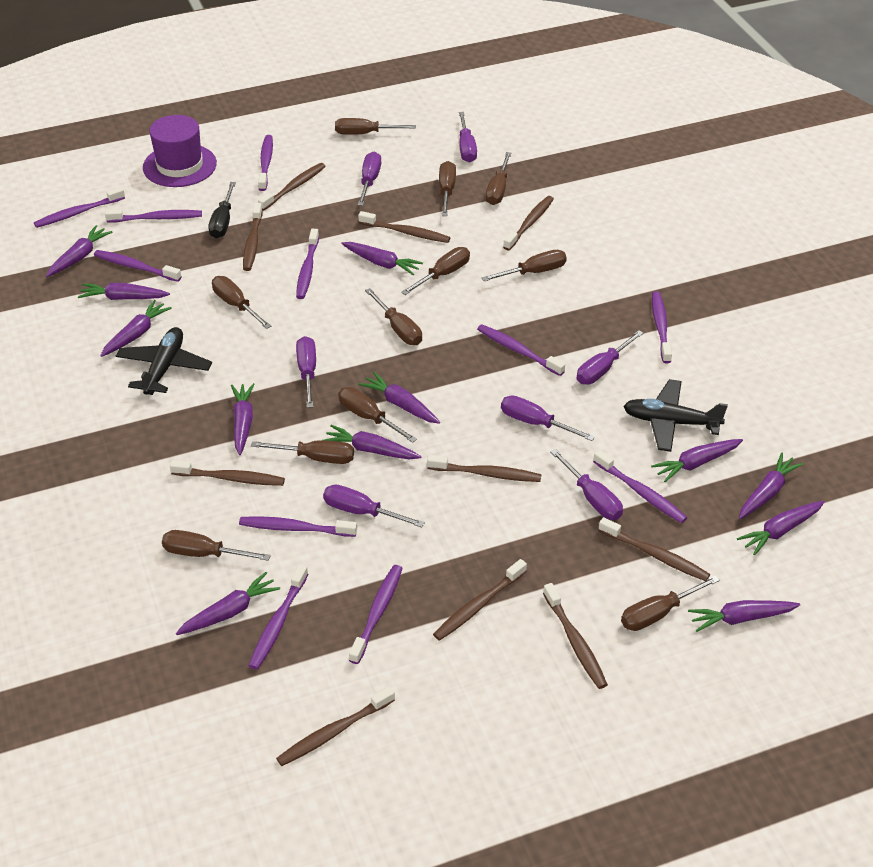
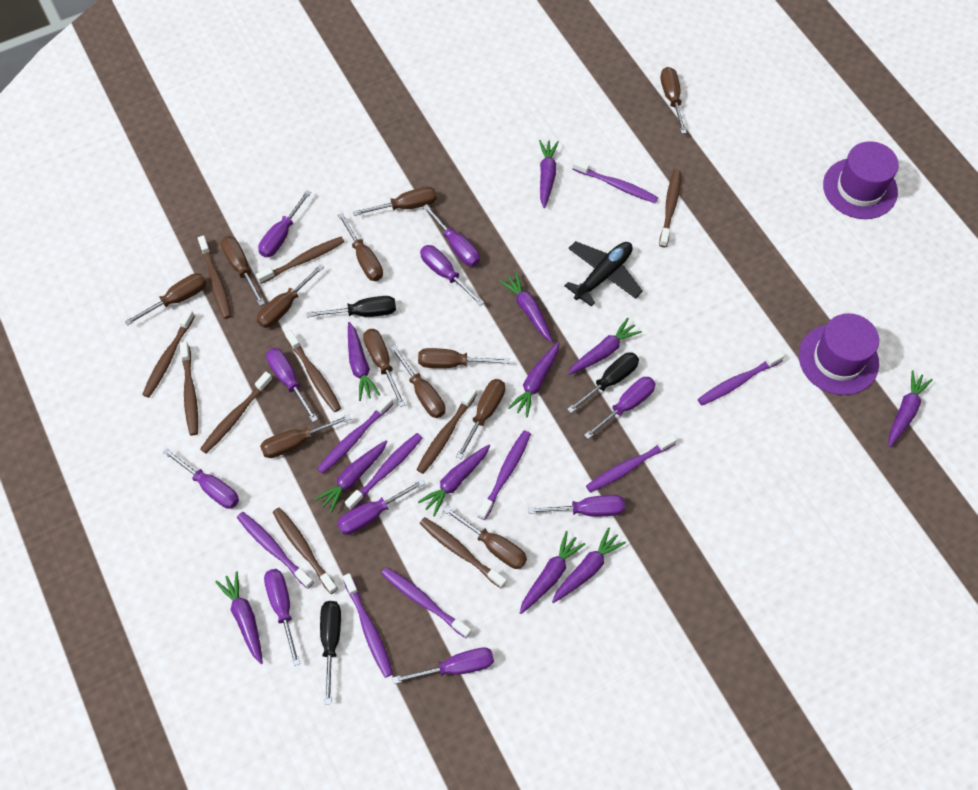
black plane: 2 -> 1
black screwdriver: 1 -> 3
brown screwdriver: 11 -> 12
purple carrot: 12 -> 11
purple hat: 1 -> 2
purple screwdriver: 7 -> 10
purple toothbrush: 11 -> 9

